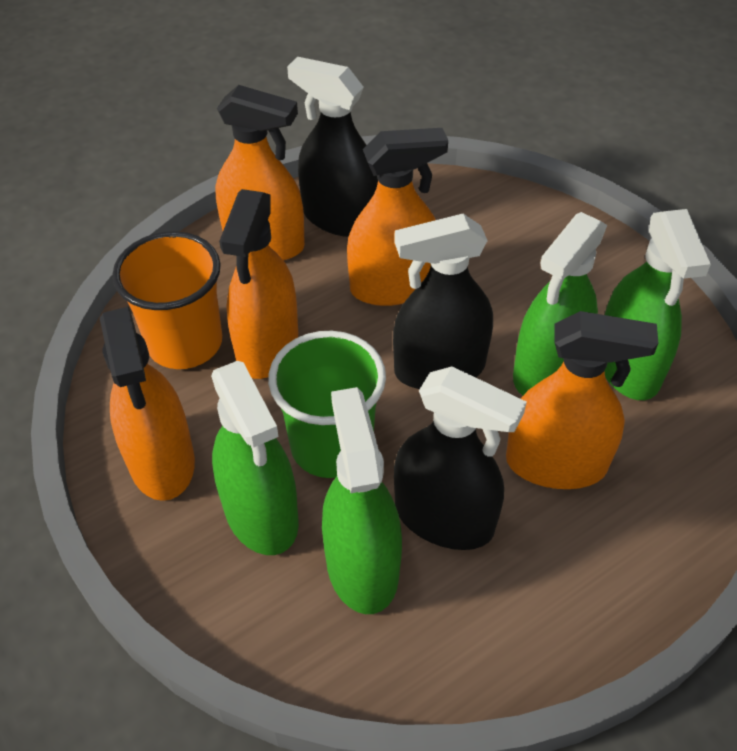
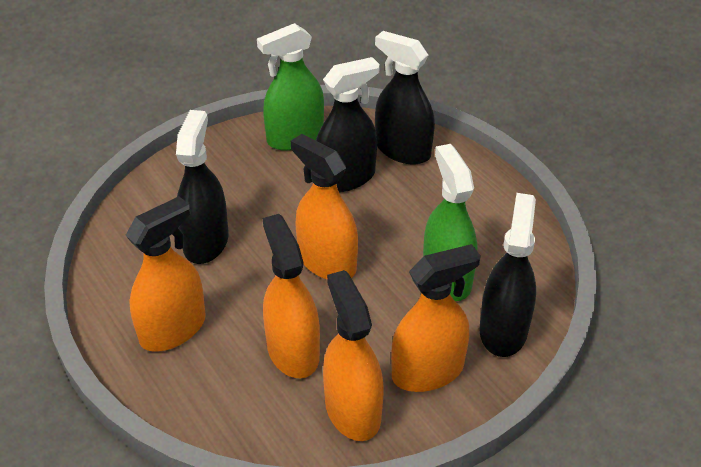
black spray bottle: 3 -> 4
green cup: 1 -> 0
green spray bottle: 4 -> 2
orange cup: 1 -> 0

